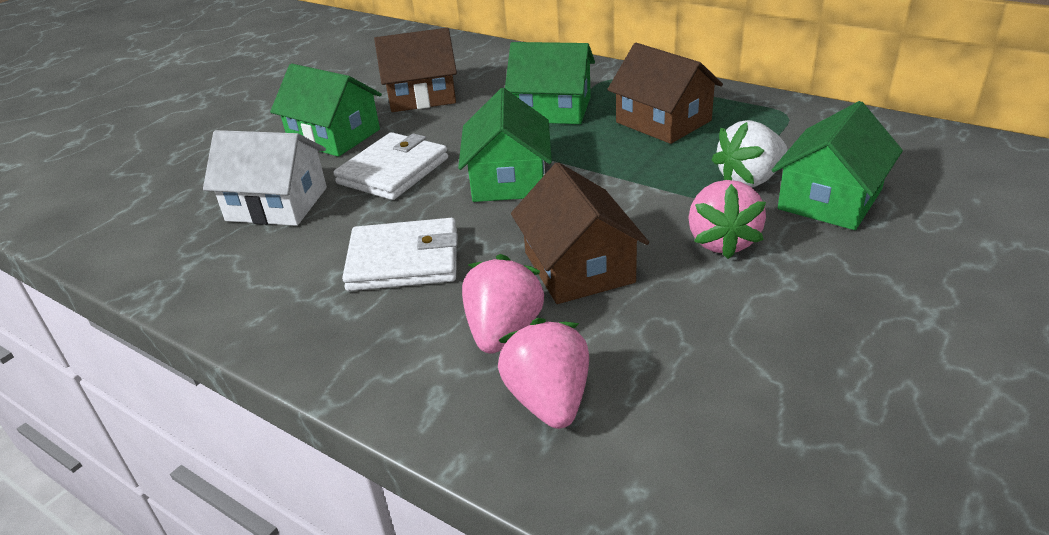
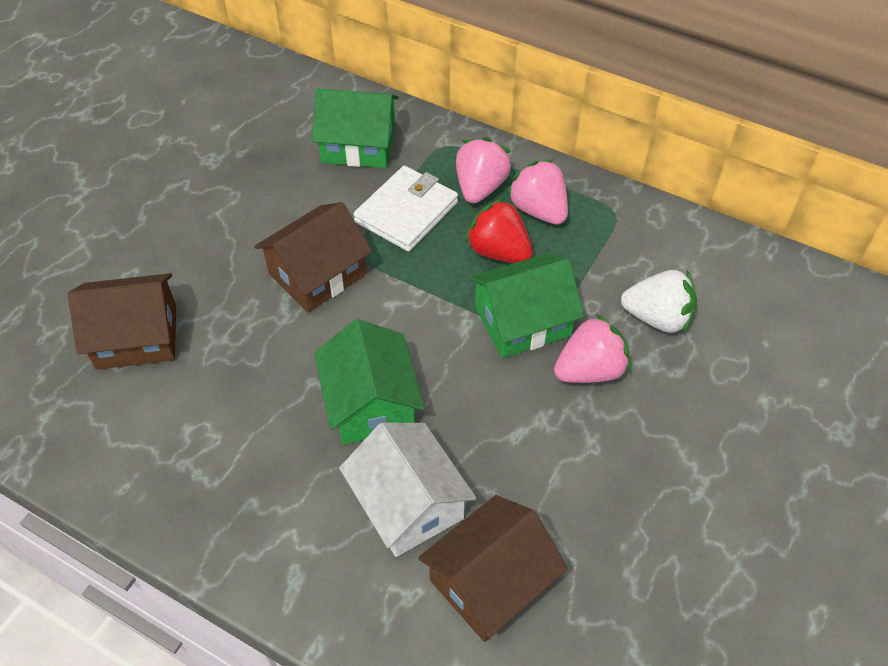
green house: 4 -> 3
red strawberry: 0 -> 1
white wallet: 2 -> 1

